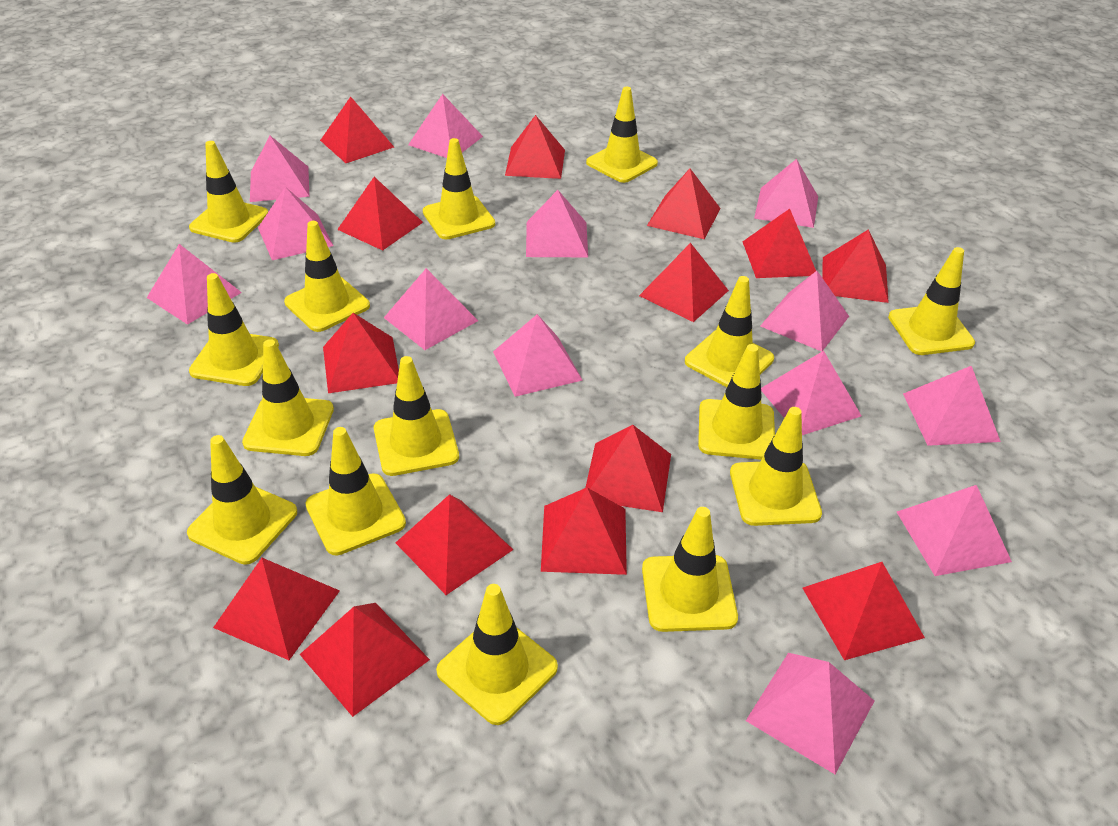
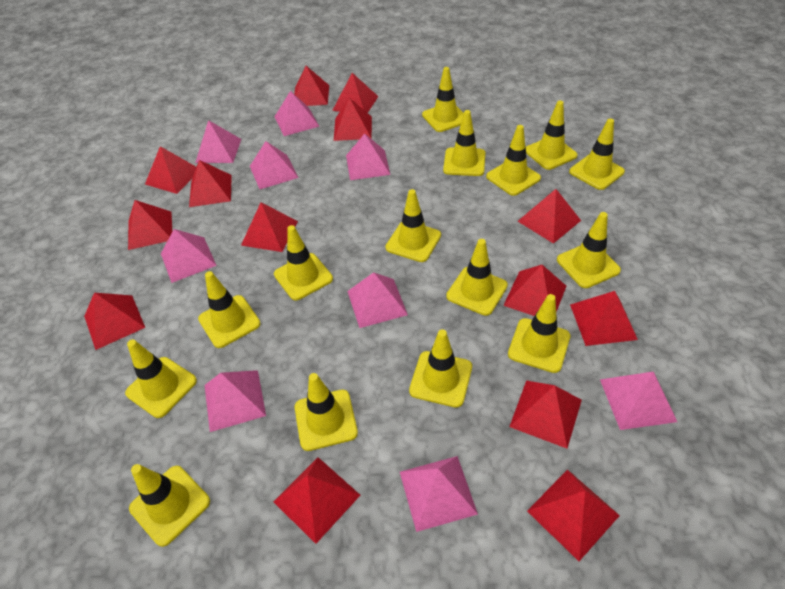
pink pyramid: 13 -> 9

